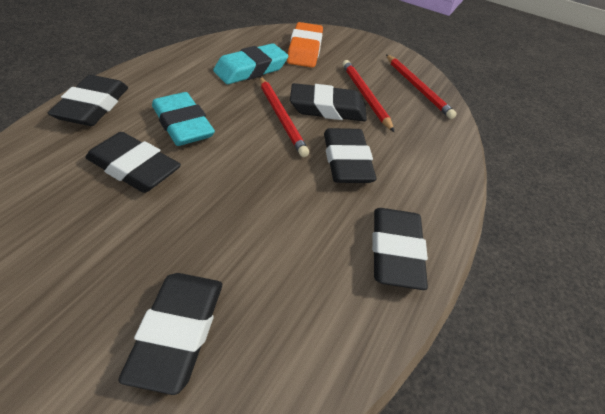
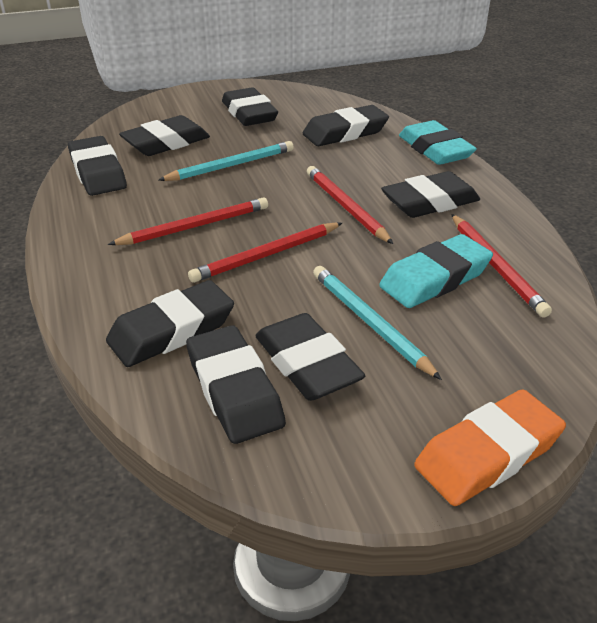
black eraser: 6 -> 8
red pencil: 3 -> 4
turquoise pencil: 0 -> 2

